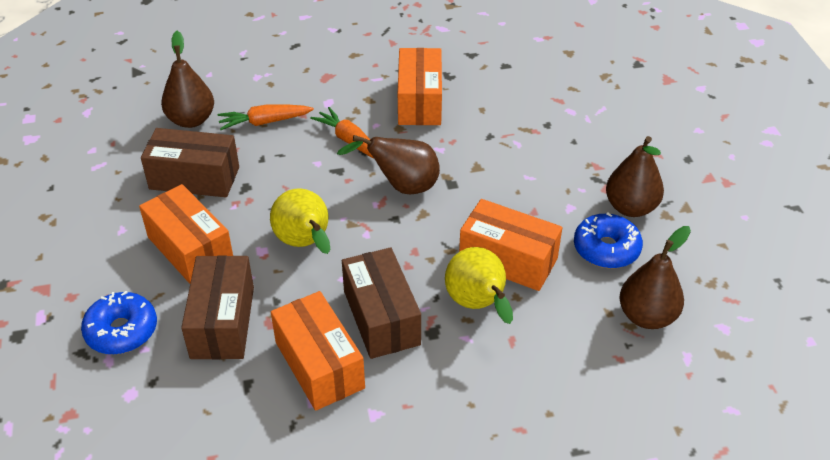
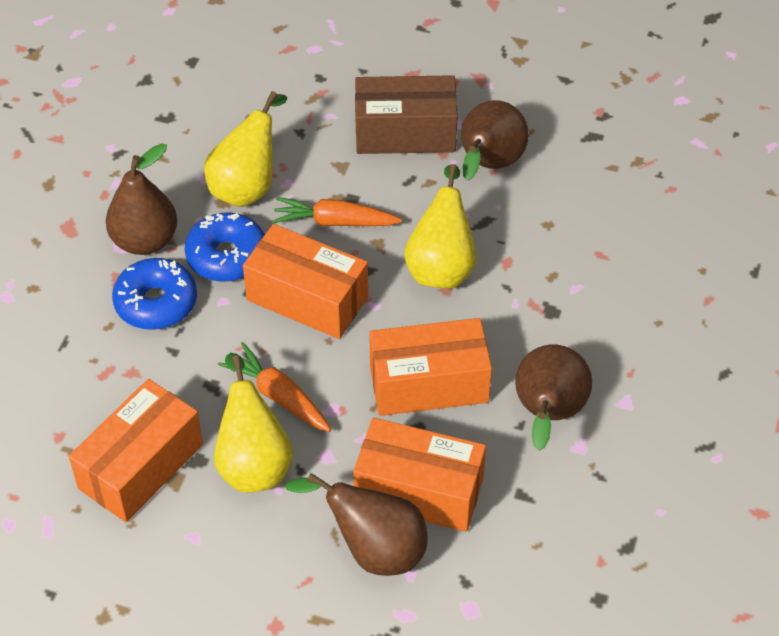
brown box: 3 -> 1
yellow pear: 2 -> 3

